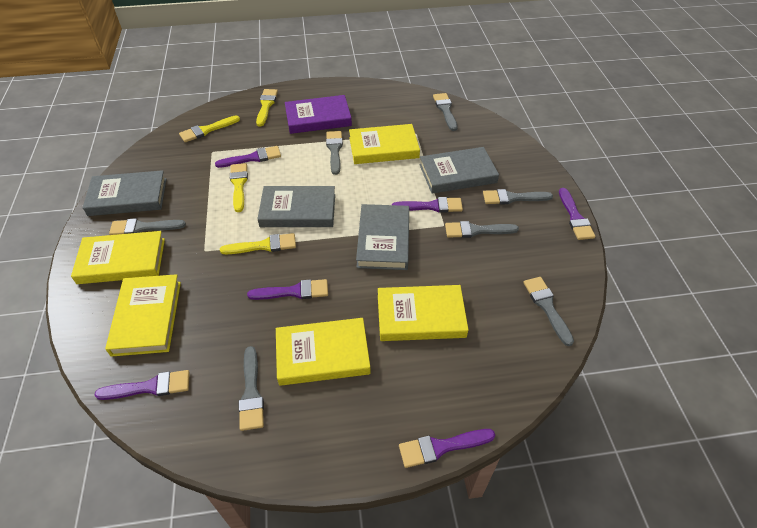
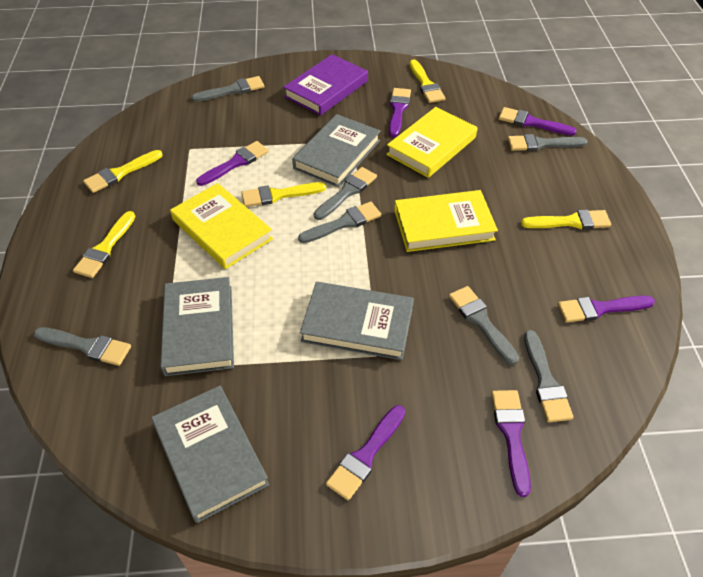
yellow book: 5 -> 3
yellow brush: 4 -> 5

